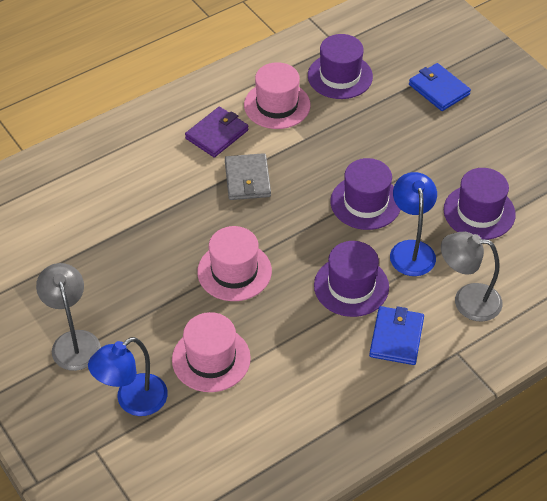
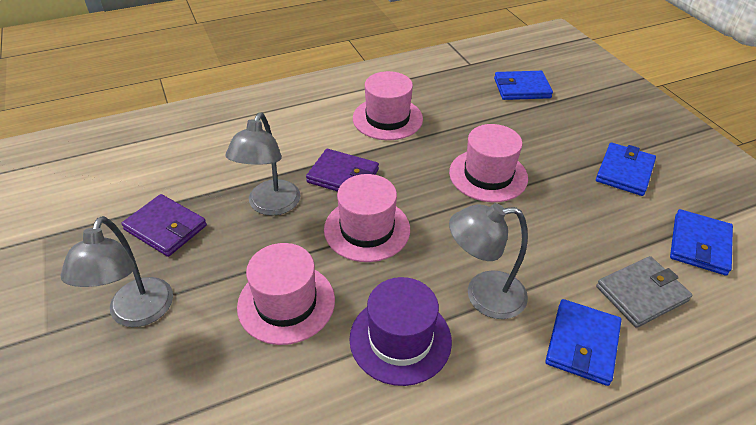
blue lamp: 2 -> 0
blue wallet: 2 -> 4
grey lamp: 2 -> 3
pink hat: 3 -> 4
purple hat: 4 -> 1
purple wallet: 1 -> 2

